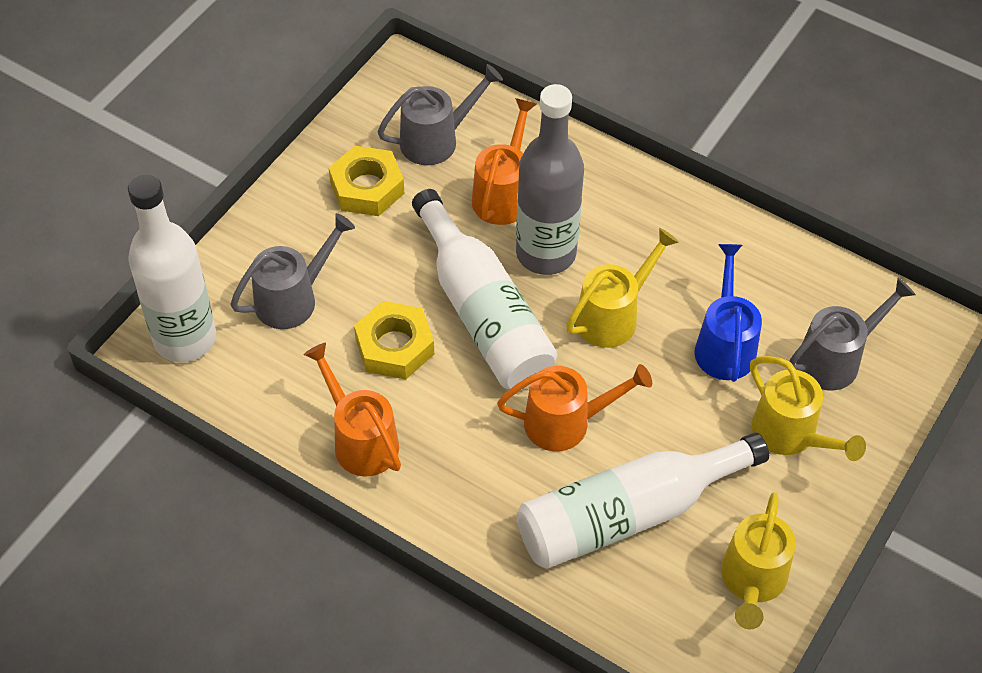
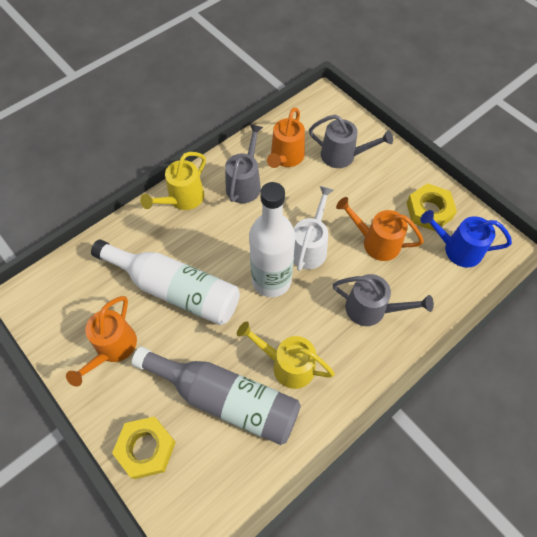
white bottle: 3 -> 2
white watering can: 0 -> 1
yellow watering can: 3 -> 2

